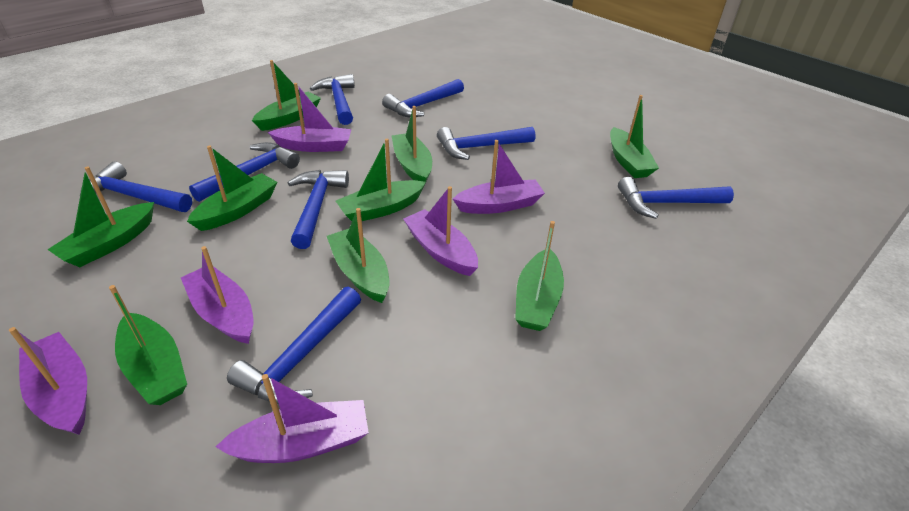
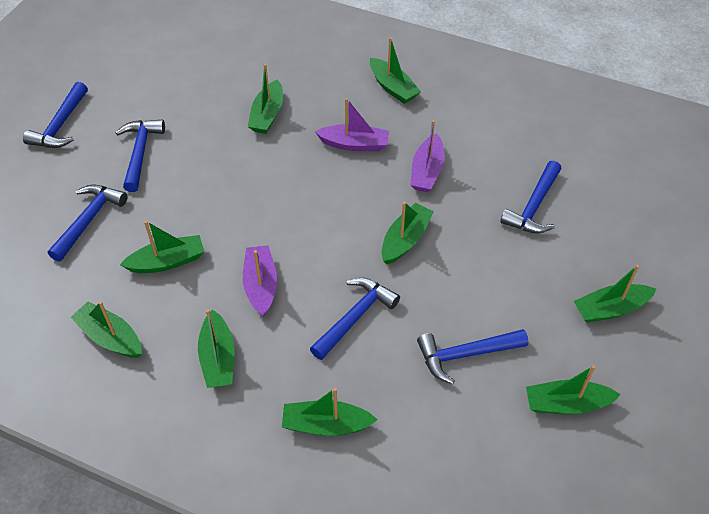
blue hammer: 8 -> 6
purple boat: 6 -> 3

